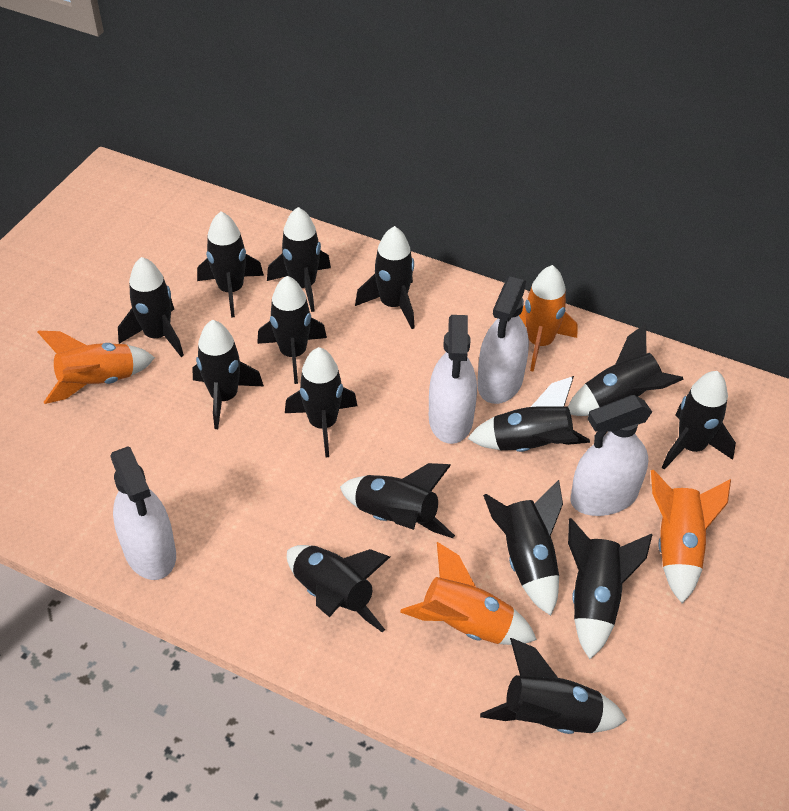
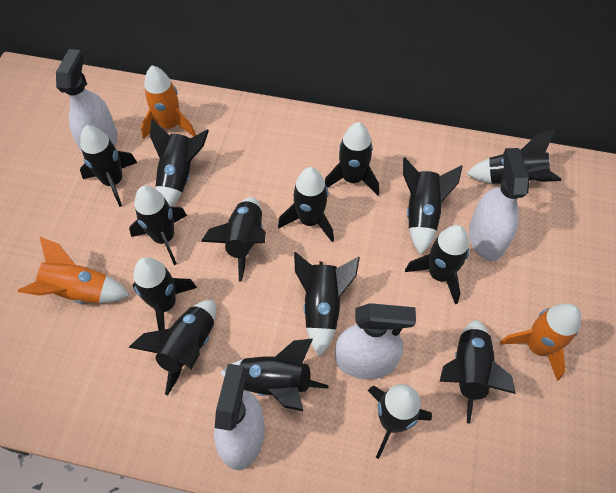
orange rocket: 4 -> 3

